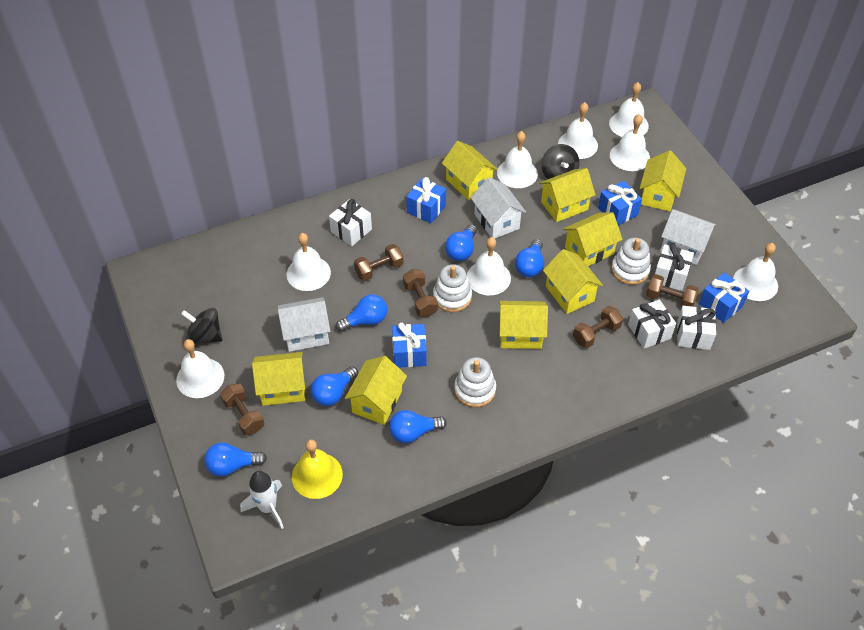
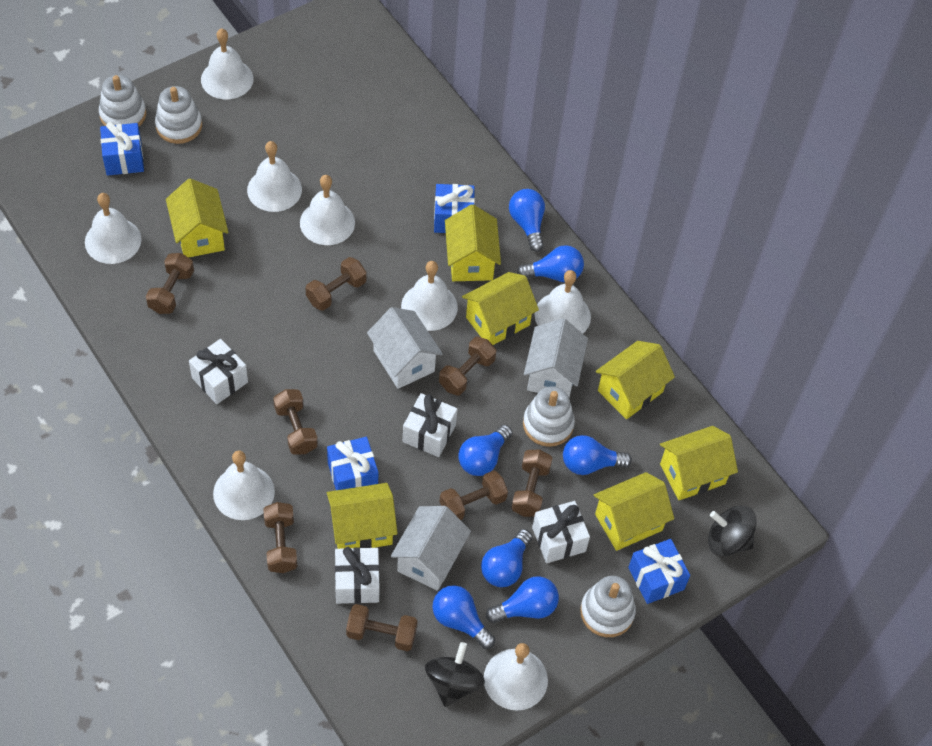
blue light bulb: 6 -> 7
brown dumbbell: 5 -> 8
white rocket: 1 -> 0
white stacking toy: 3 -> 4
yellow bell: 1 -> 0
yellow house: 8 -> 7

